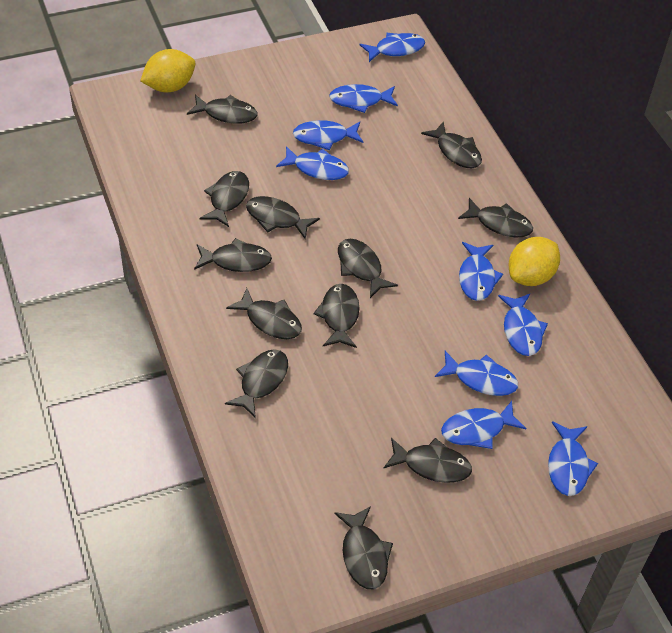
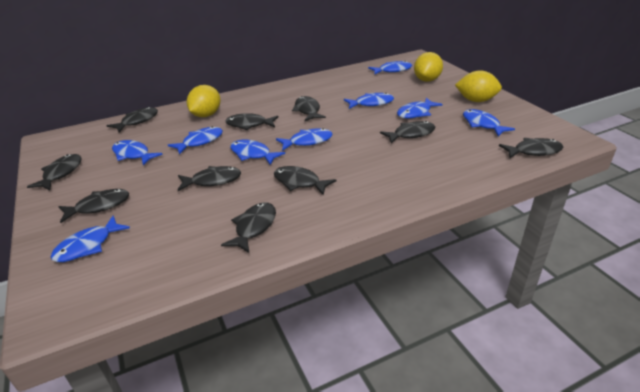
black fish: 12 -> 10
yellow lemon: 2 -> 3

